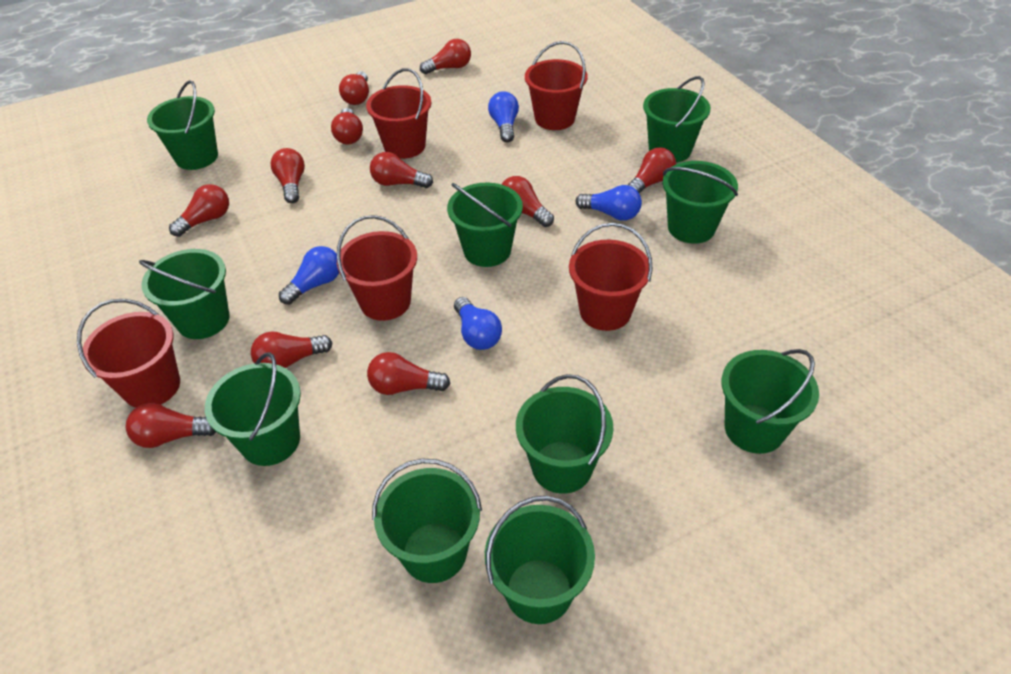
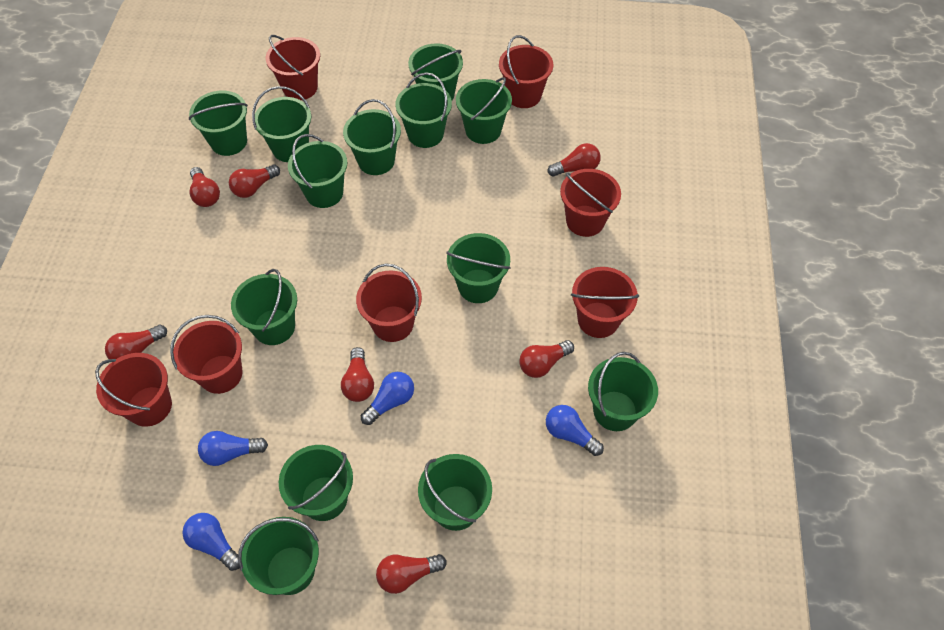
green bucket: 10 -> 13
red bucket: 5 -> 7
red light bulb: 11 -> 7

